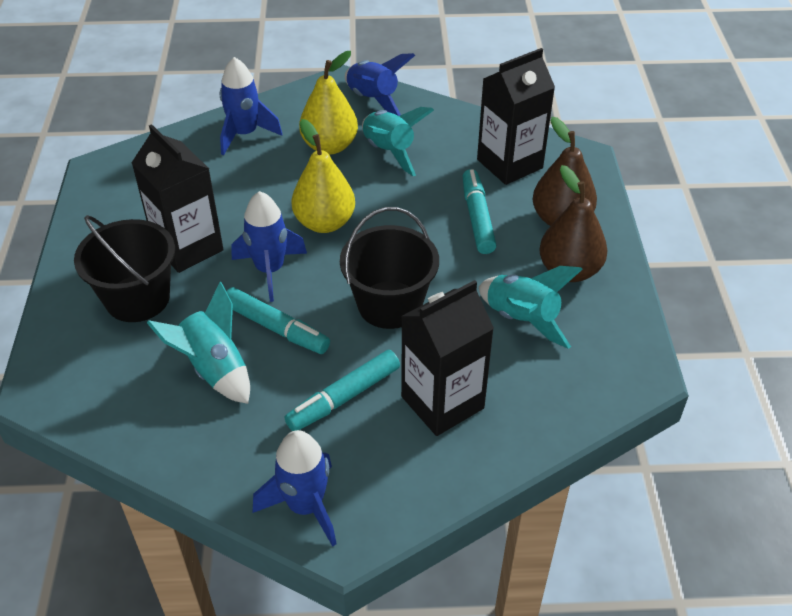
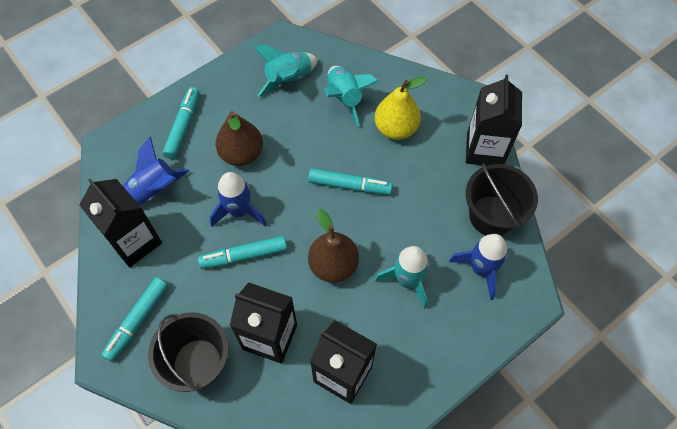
black carton: 3 -> 4
blue rocket: 4 -> 3
turquoise marker: 3 -> 4
yellow pear: 2 -> 1

